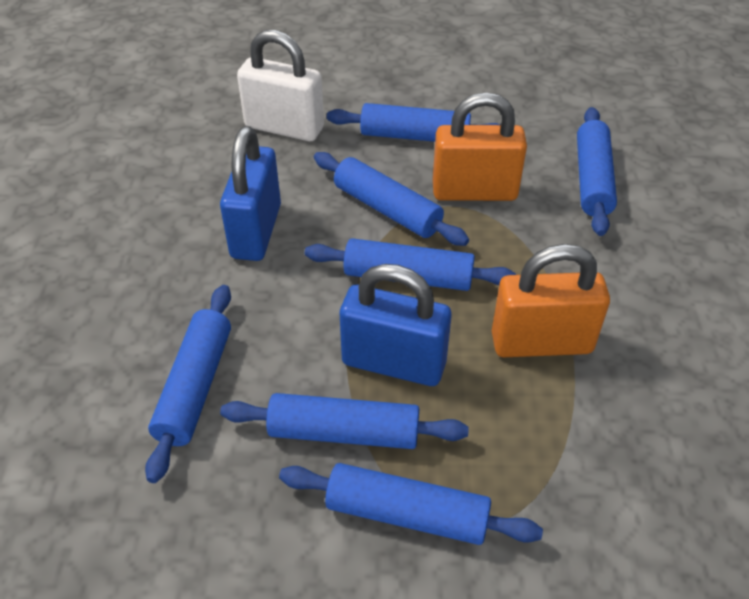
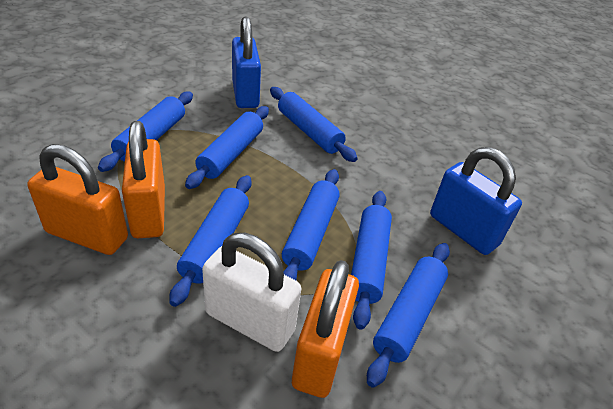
orange padlock: 2 -> 3

